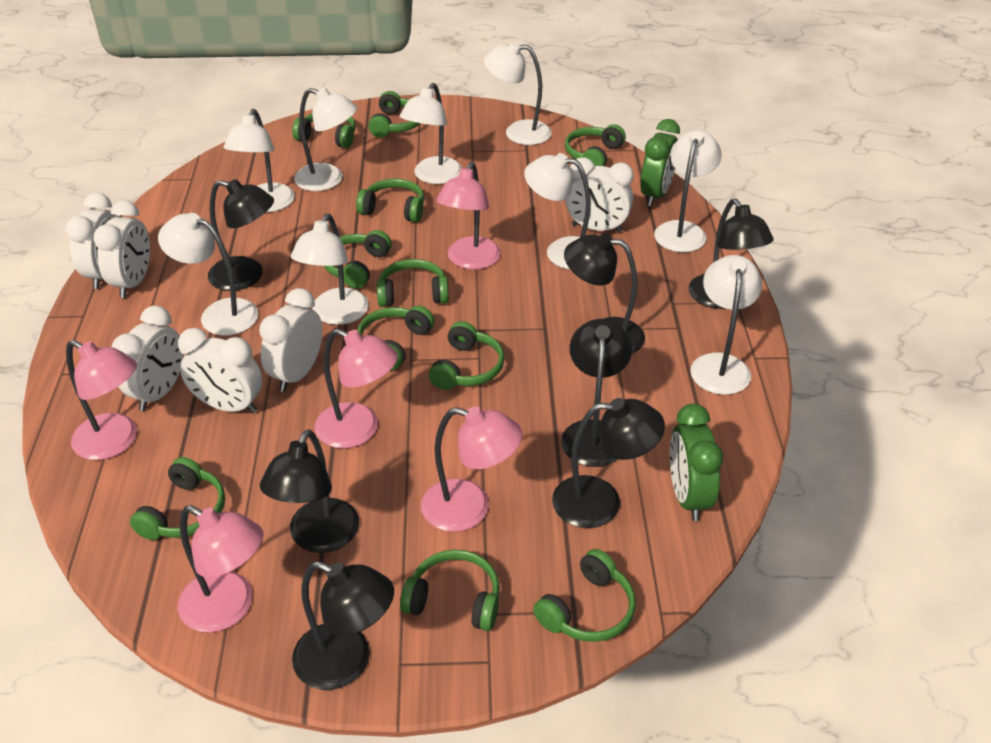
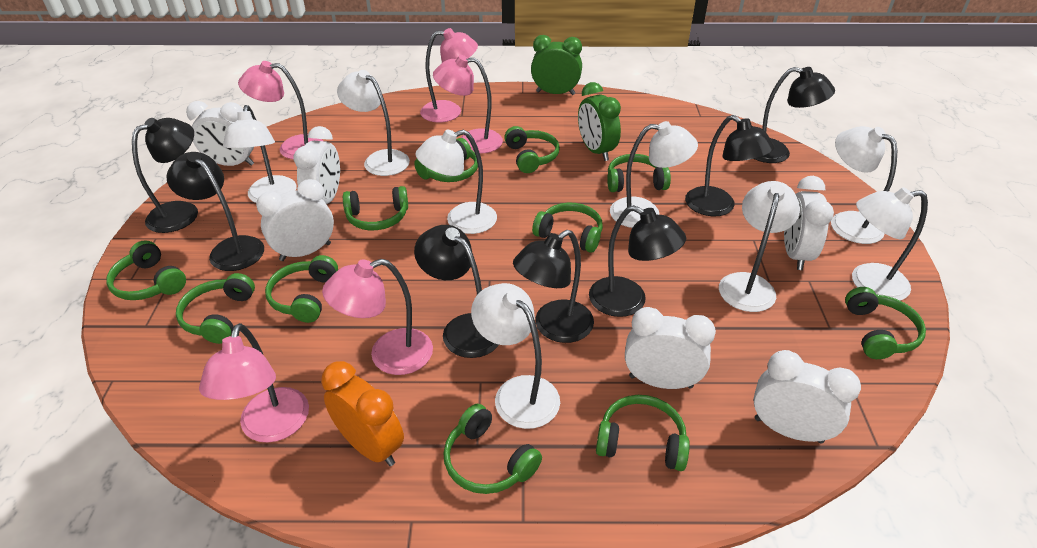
orange clock: 0 -> 1
white lamp: 9 -> 8

